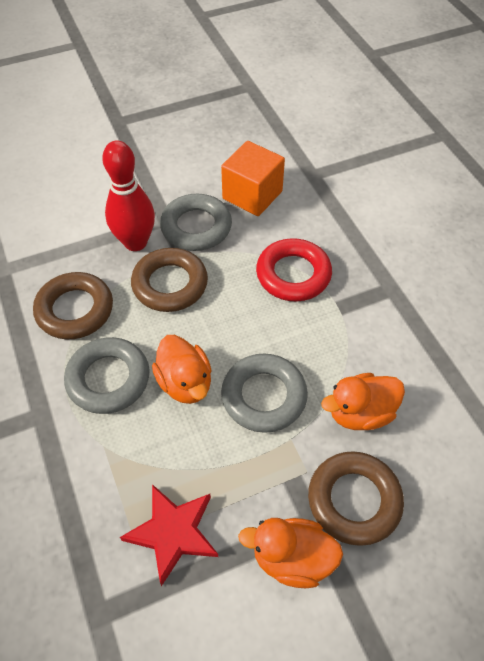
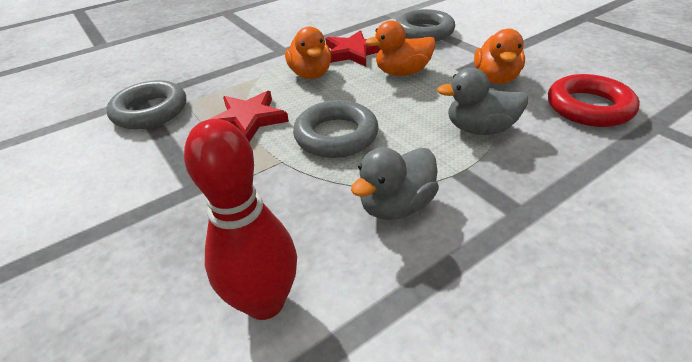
brown ring: 3 -> 0
grey duck: 0 -> 2
orange cube: 1 -> 0
red star: 1 -> 2

